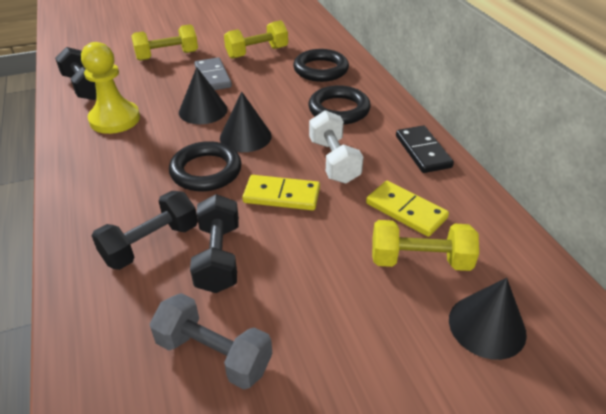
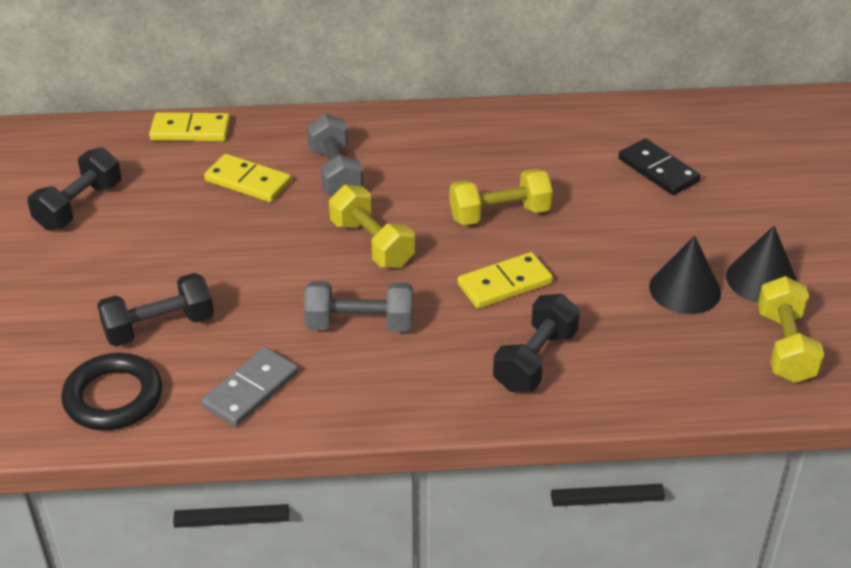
black cone: 3 -> 2
black ring: 3 -> 1
grey dumbbell: 1 -> 2
white dumbbell: 1 -> 0
yellow domino: 2 -> 3
yellow pawn: 1 -> 0

